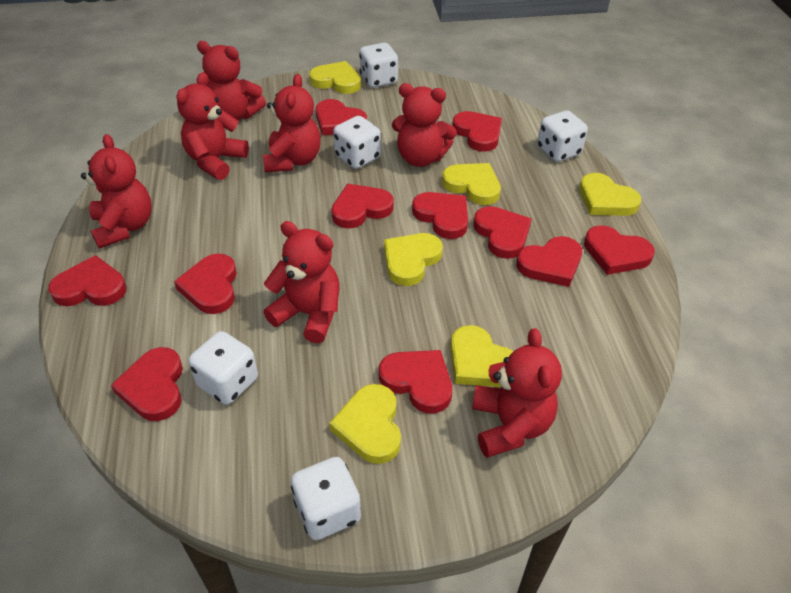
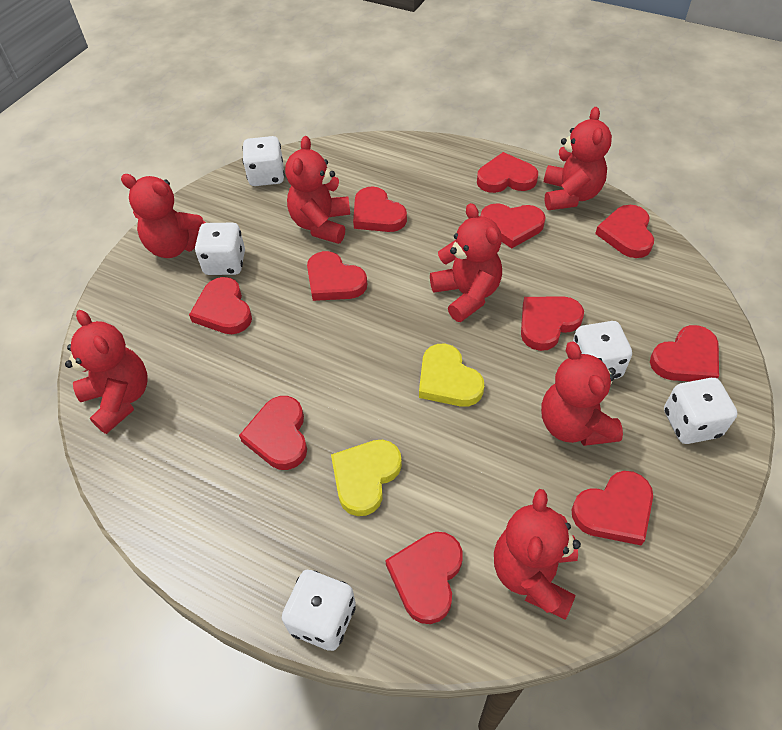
yellow heart: 6 -> 2

